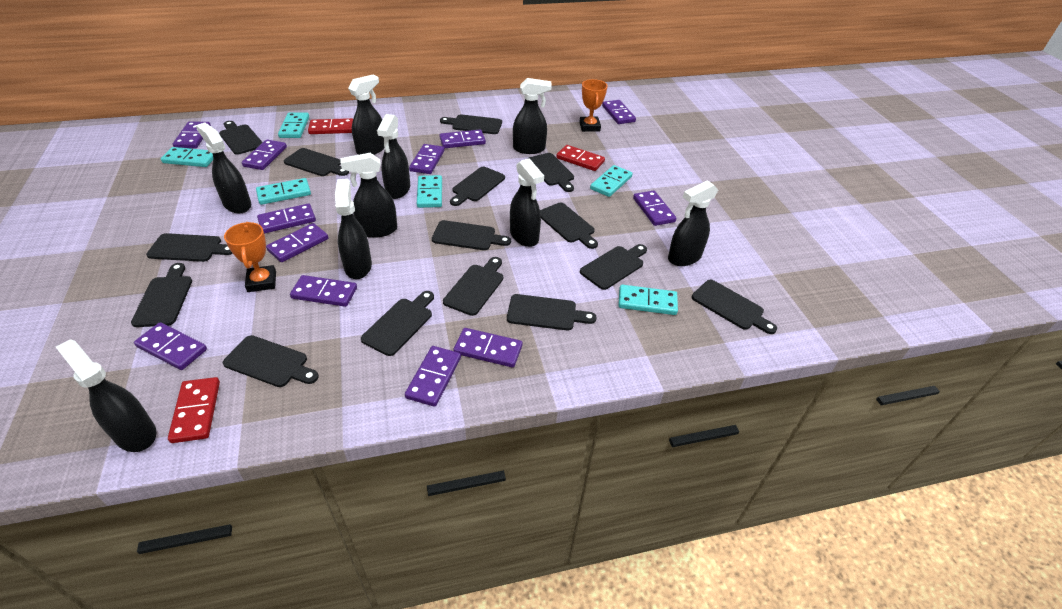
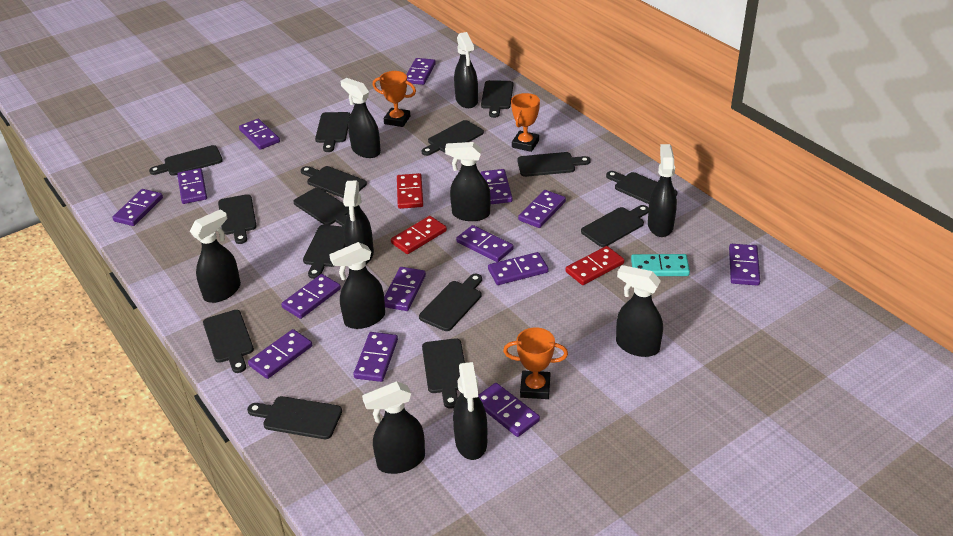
black spray bottle: 9 -> 10
orange trophy: 2 -> 3
purple domino: 12 -> 14
turquoise domino: 6 -> 1

